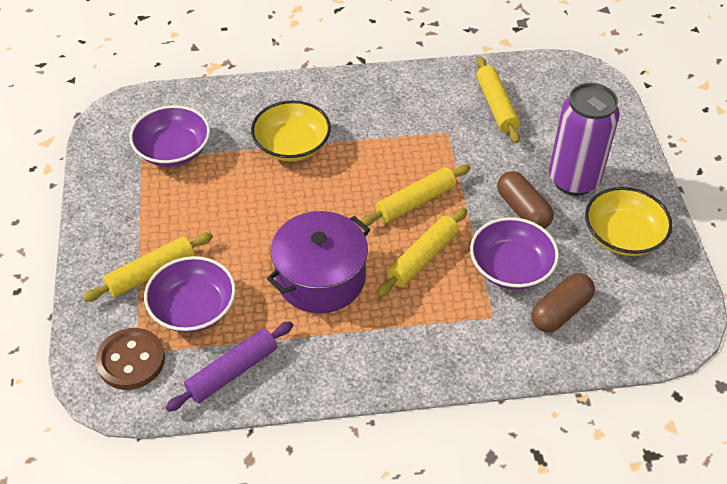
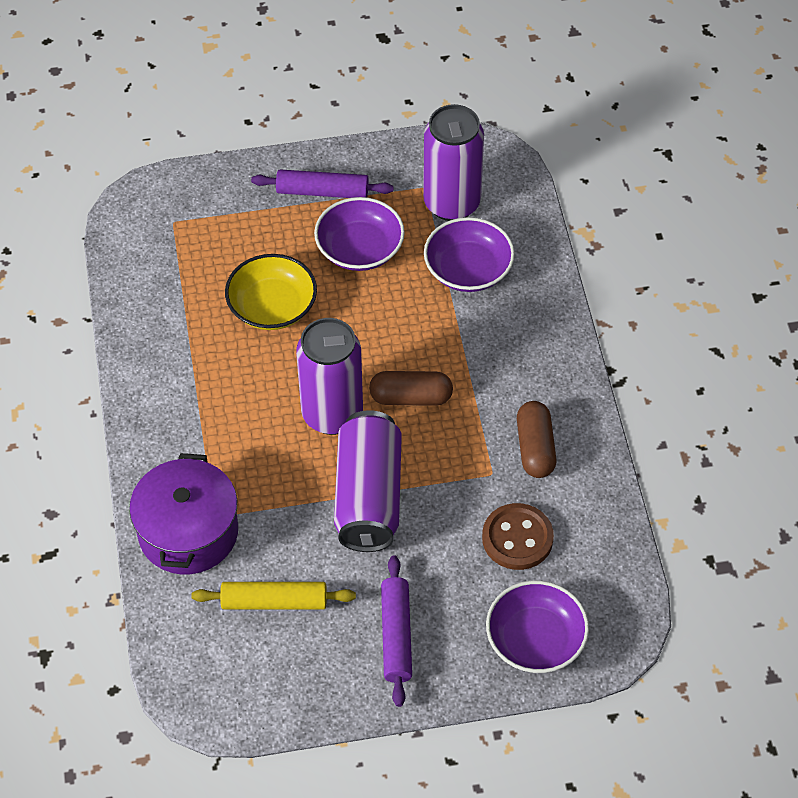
purple can: 1 -> 3
purple rolling pin: 1 -> 2
yellow bowl: 2 -> 1
yellow rolling pin: 4 -> 1

